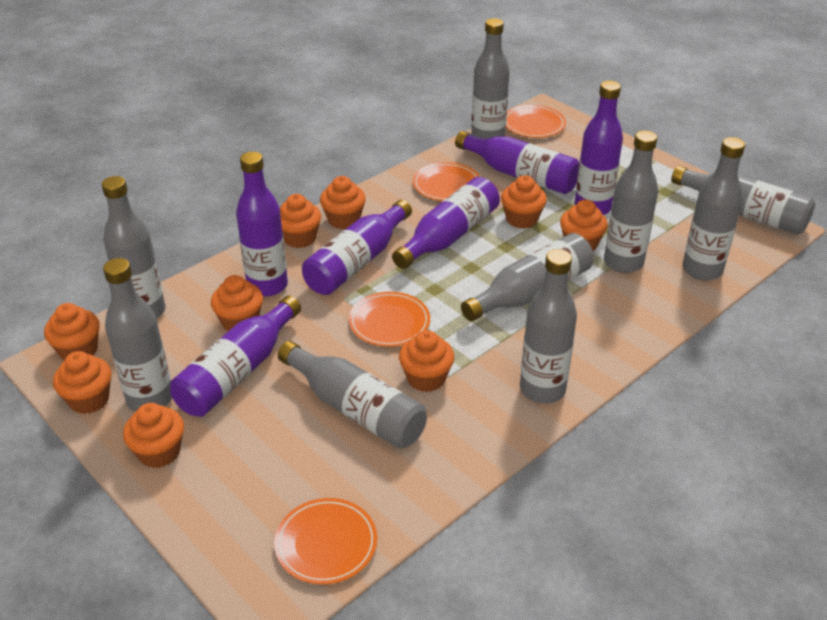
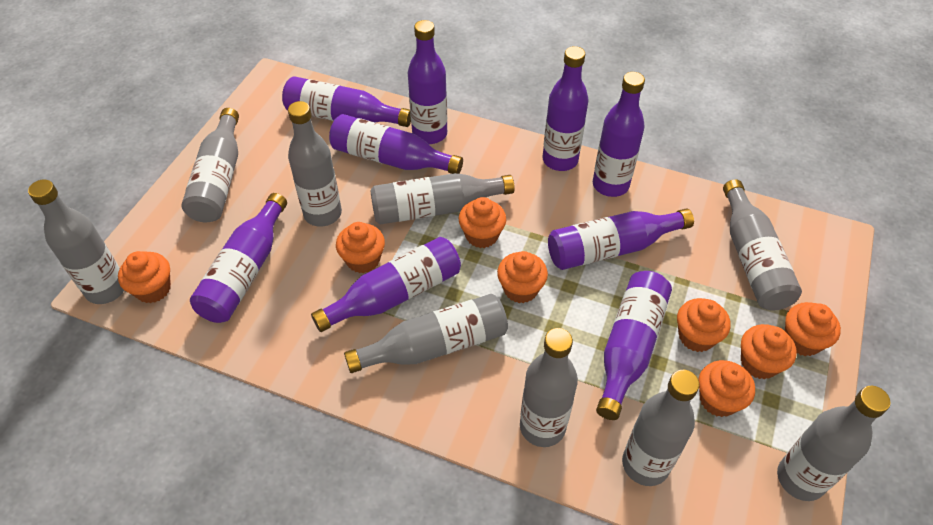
orange cupcake: 9 -> 8
orange plate: 4 -> 0
purple bottle: 6 -> 9

